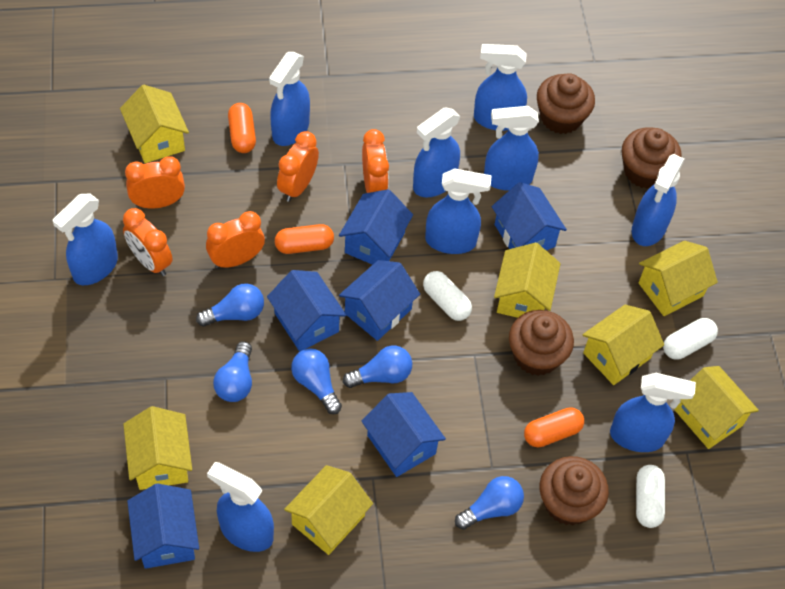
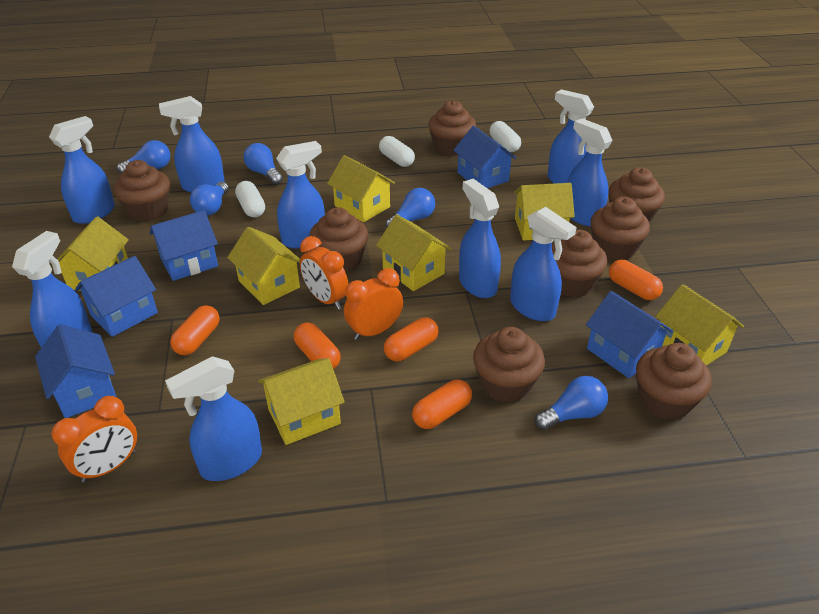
blue house: 6 -> 5
brown cupcake: 4 -> 8
orange capsule: 3 -> 5
orange clock: 5 -> 3

